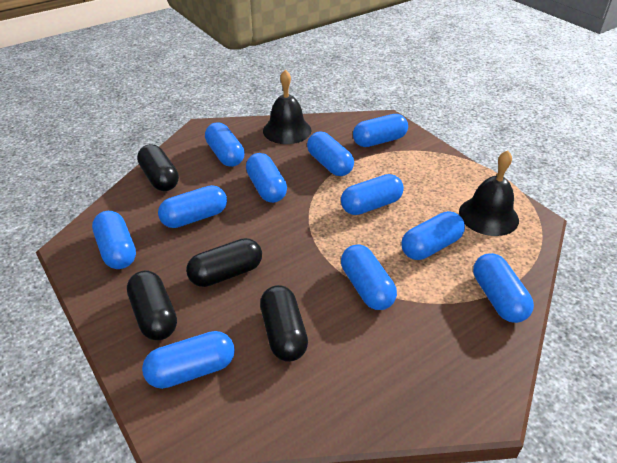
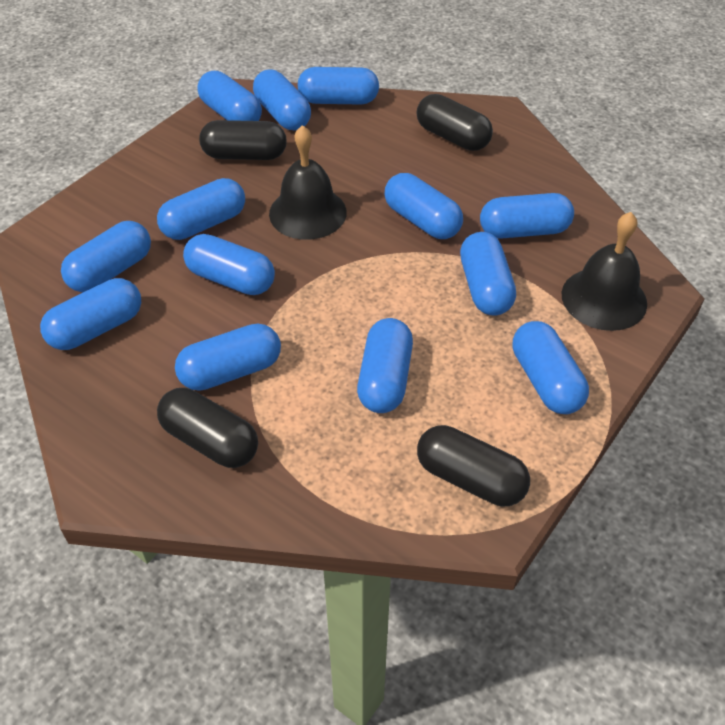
blue capsule: 11 -> 13

